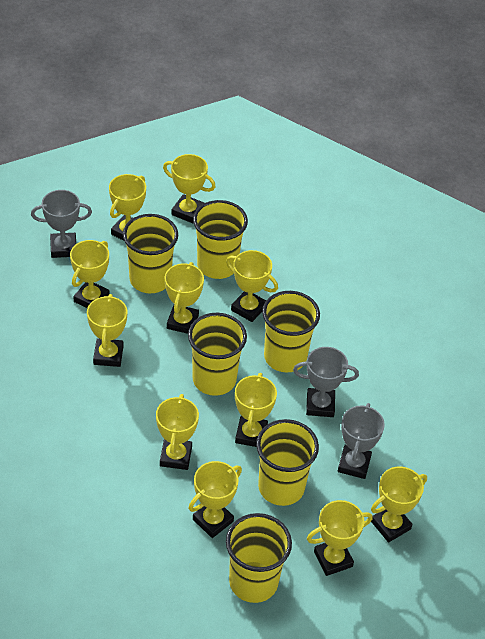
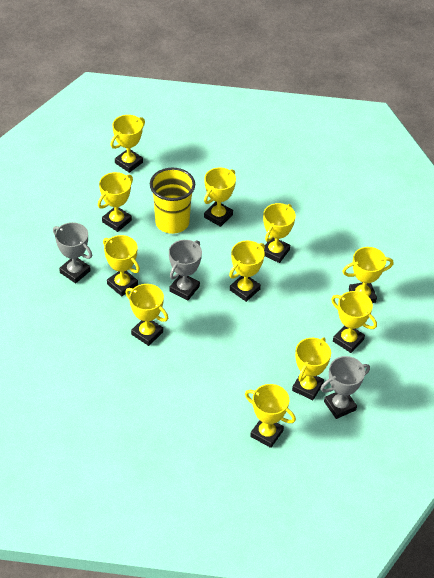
yellow cup: 6 -> 1

